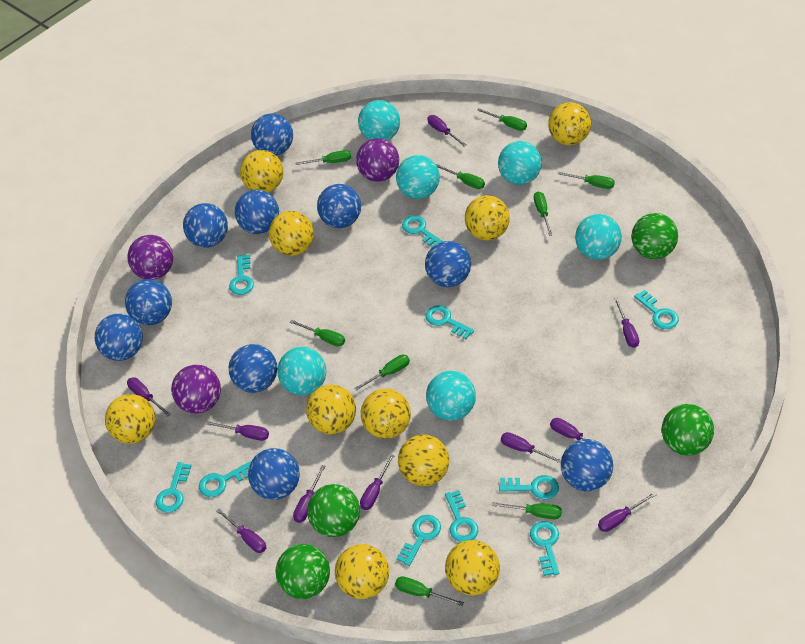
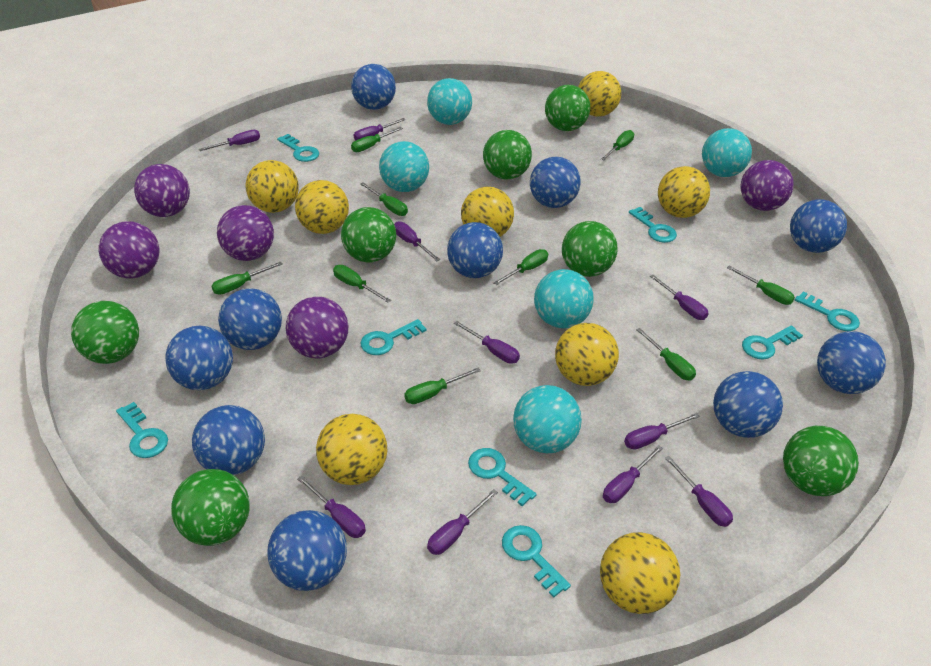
green ball: 4 -> 7
purple ball: 3 -> 5
turquoise ball: 6 -> 5
turquoise key: 10 -> 8
yellow ball: 10 -> 8

